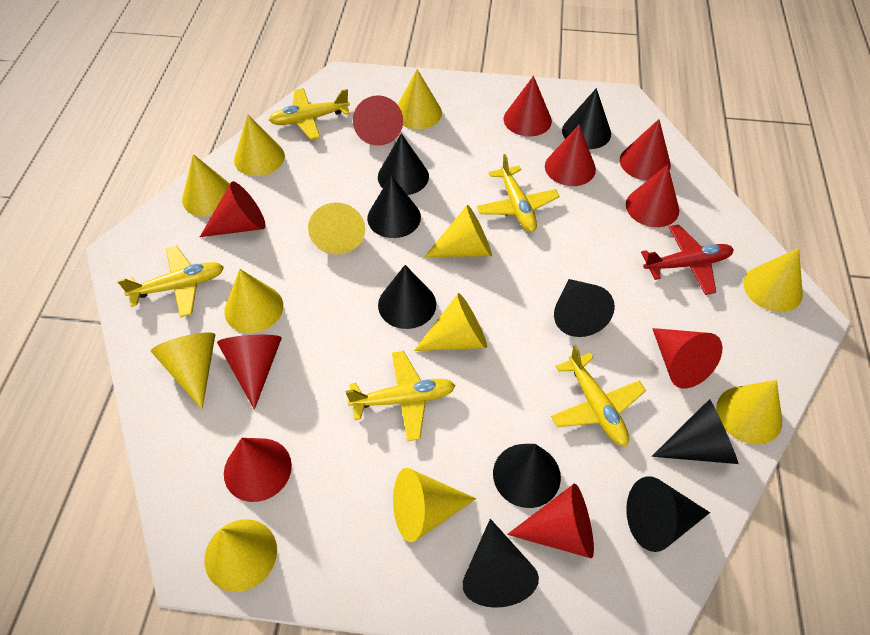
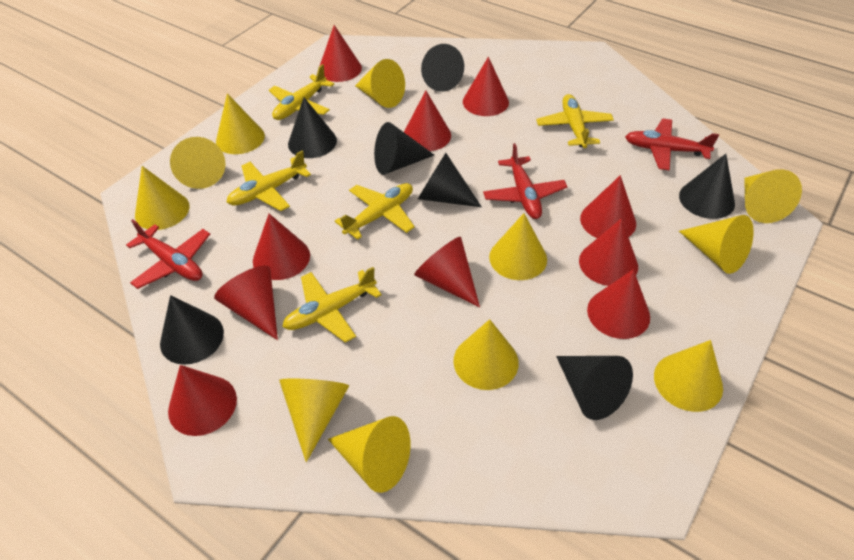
black cone: 9 -> 7
red plane: 1 -> 3
yellow cone: 12 -> 11

